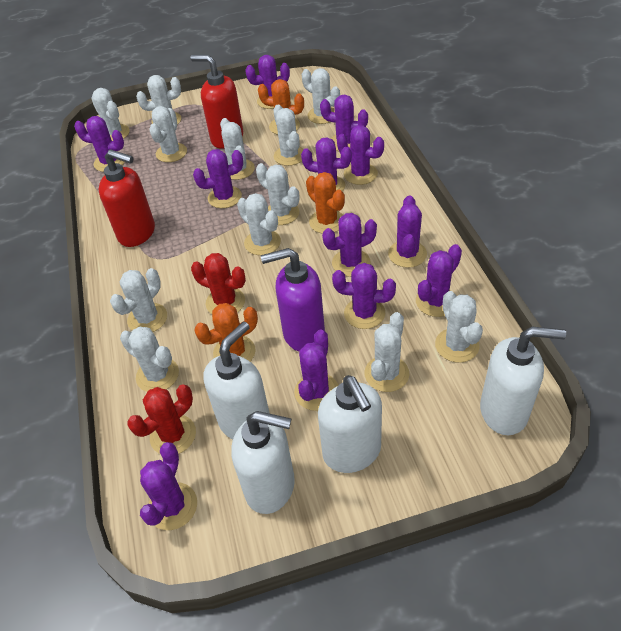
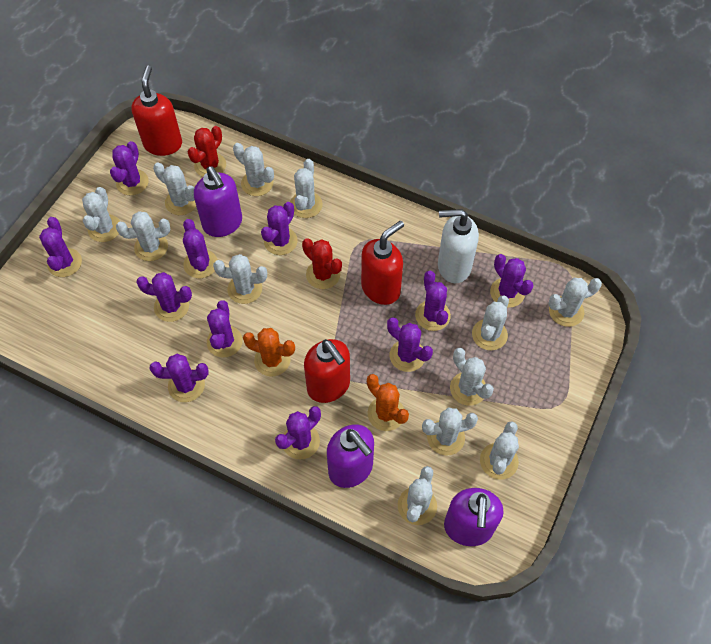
orange cactus: 3 -> 2
purple cactus: 12 -> 11
purple soap dispenser: 1 -> 3
red soap dispenser: 2 -> 3
white soap dispenser: 4 -> 1

